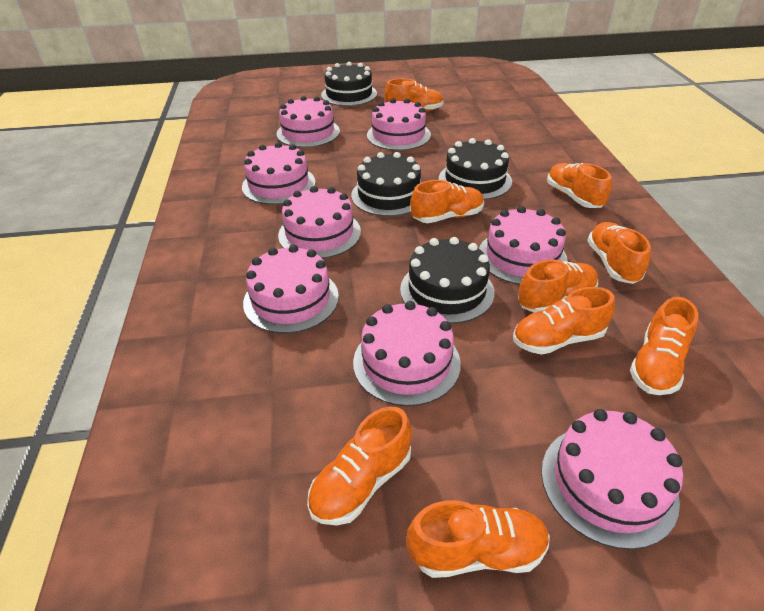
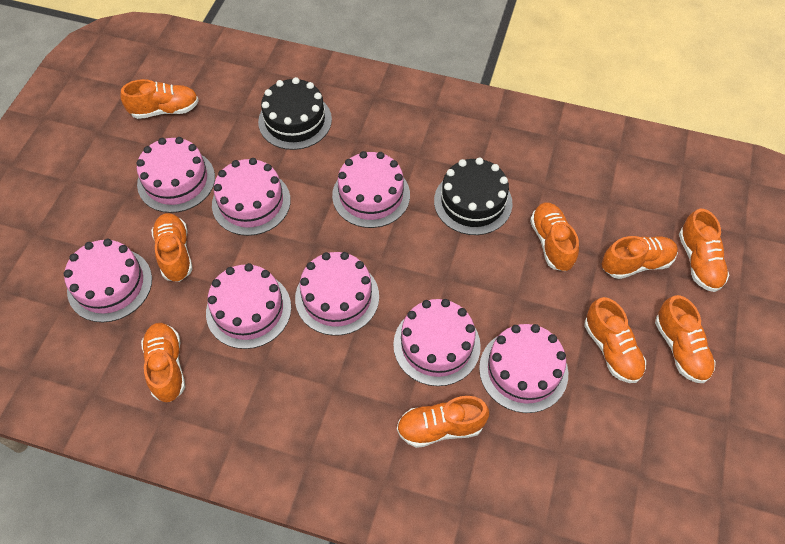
black cake: 4 -> 2

